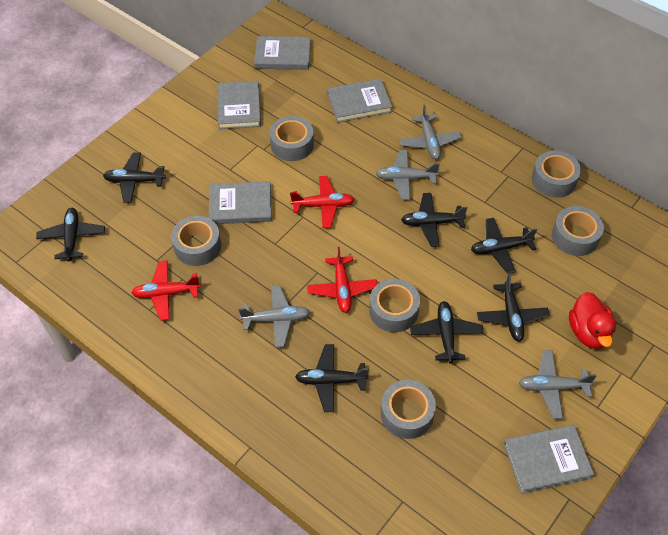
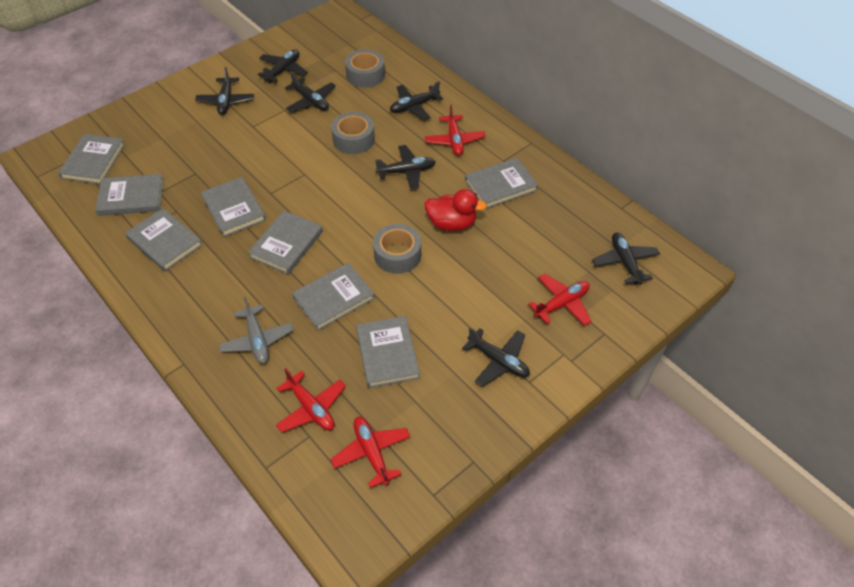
grey book: 5 -> 8
grey plane: 4 -> 1
grey tape: 6 -> 3
red plane: 3 -> 4

